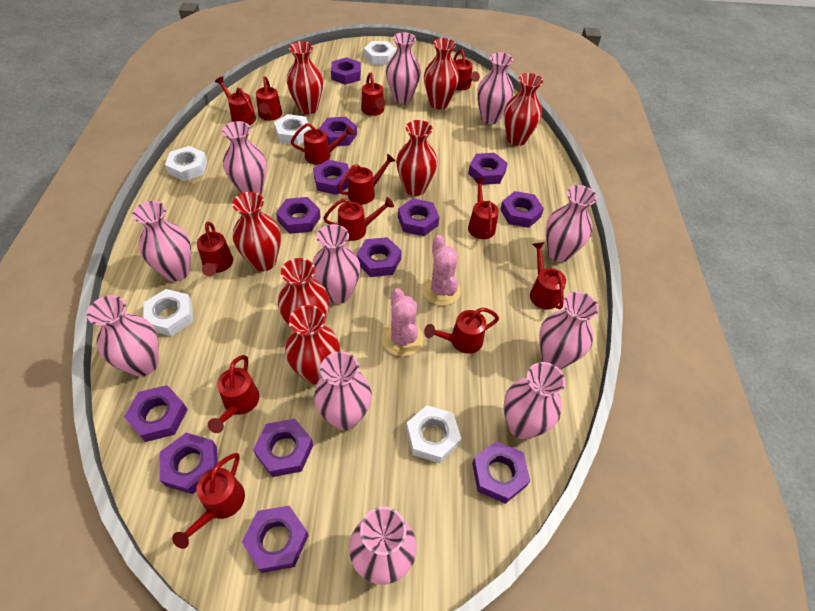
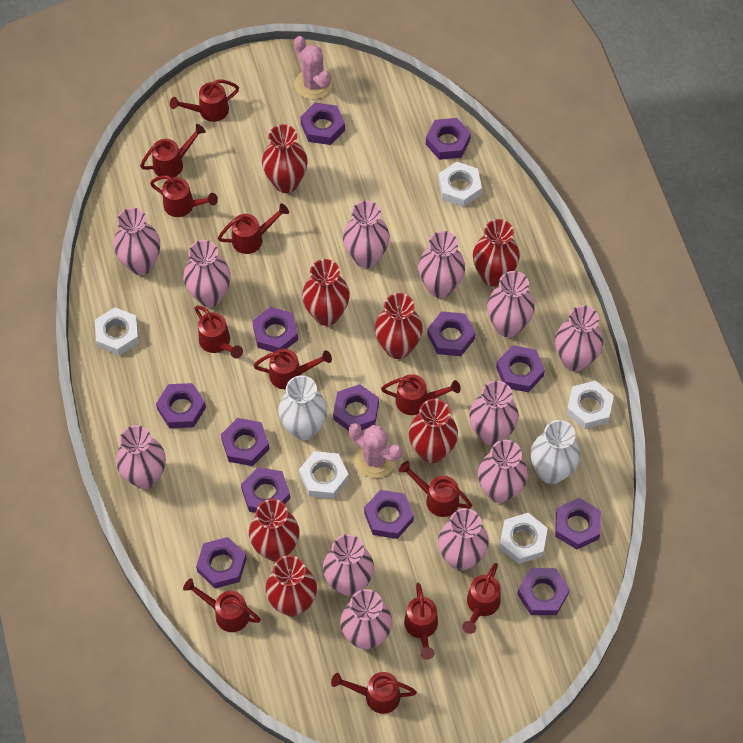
pink vase: 11 -> 12
red watering can: 13 -> 12
white vase: 0 -> 2

